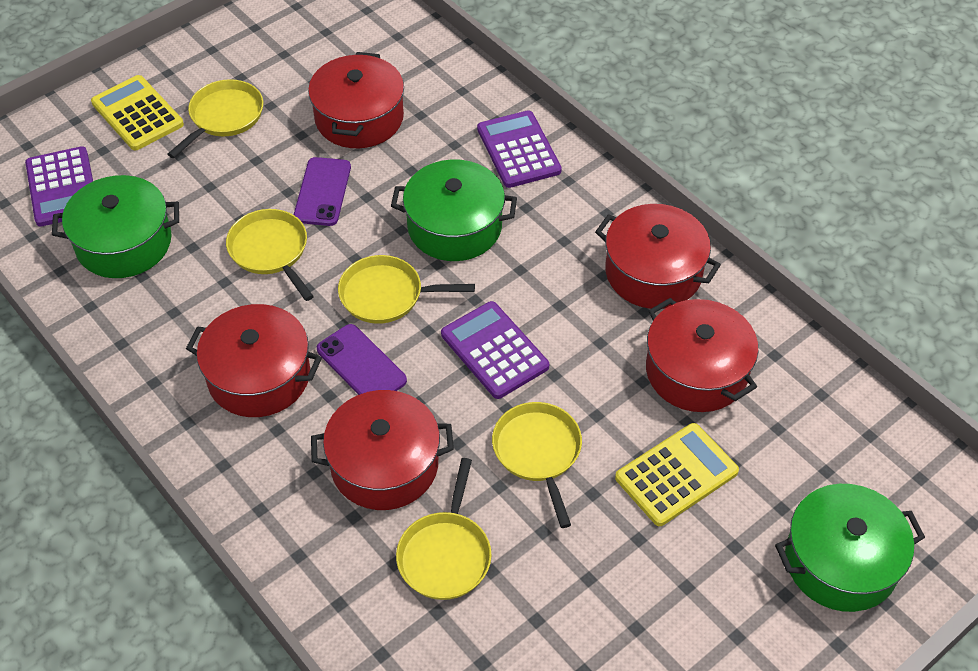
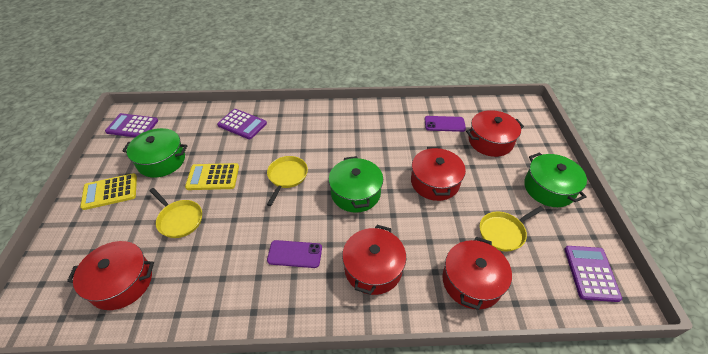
yellow pan: 5 -> 3

